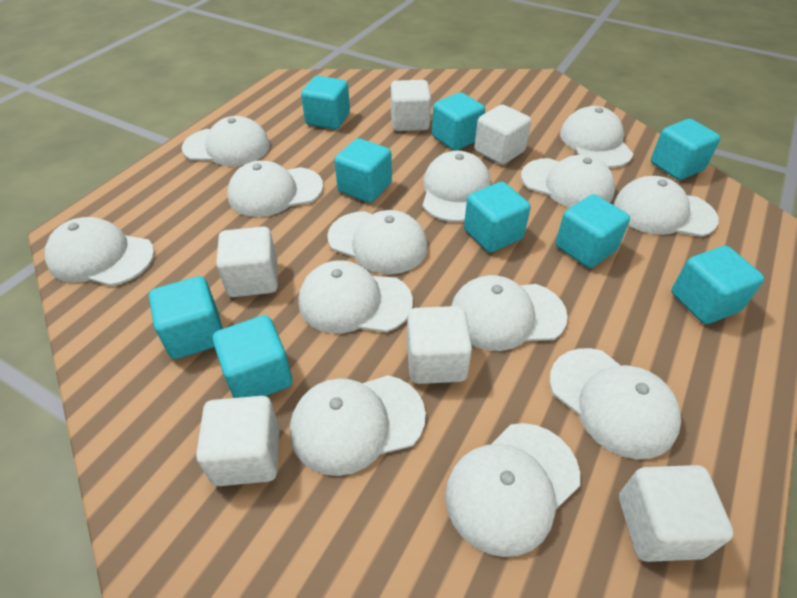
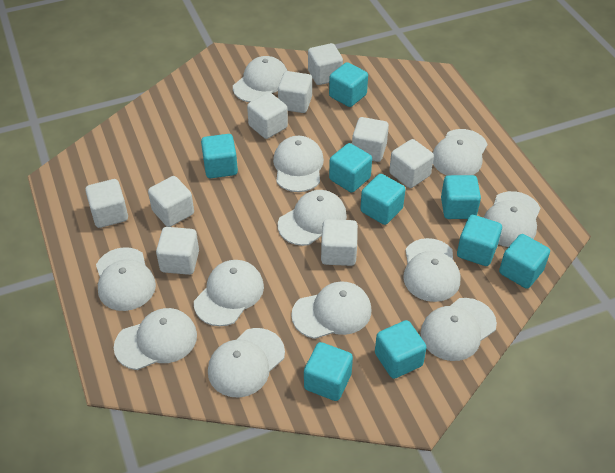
white cap: 13 -> 12
white cube: 6 -> 9

